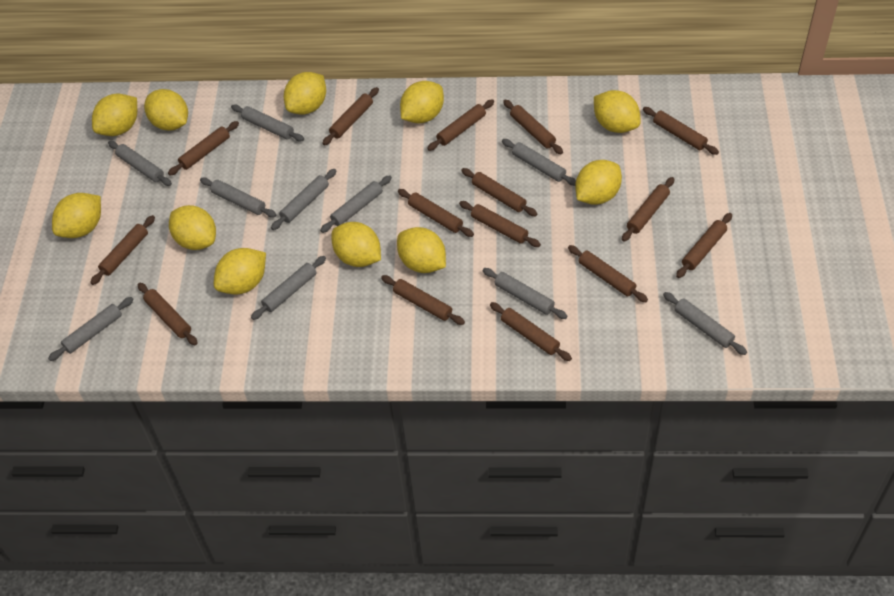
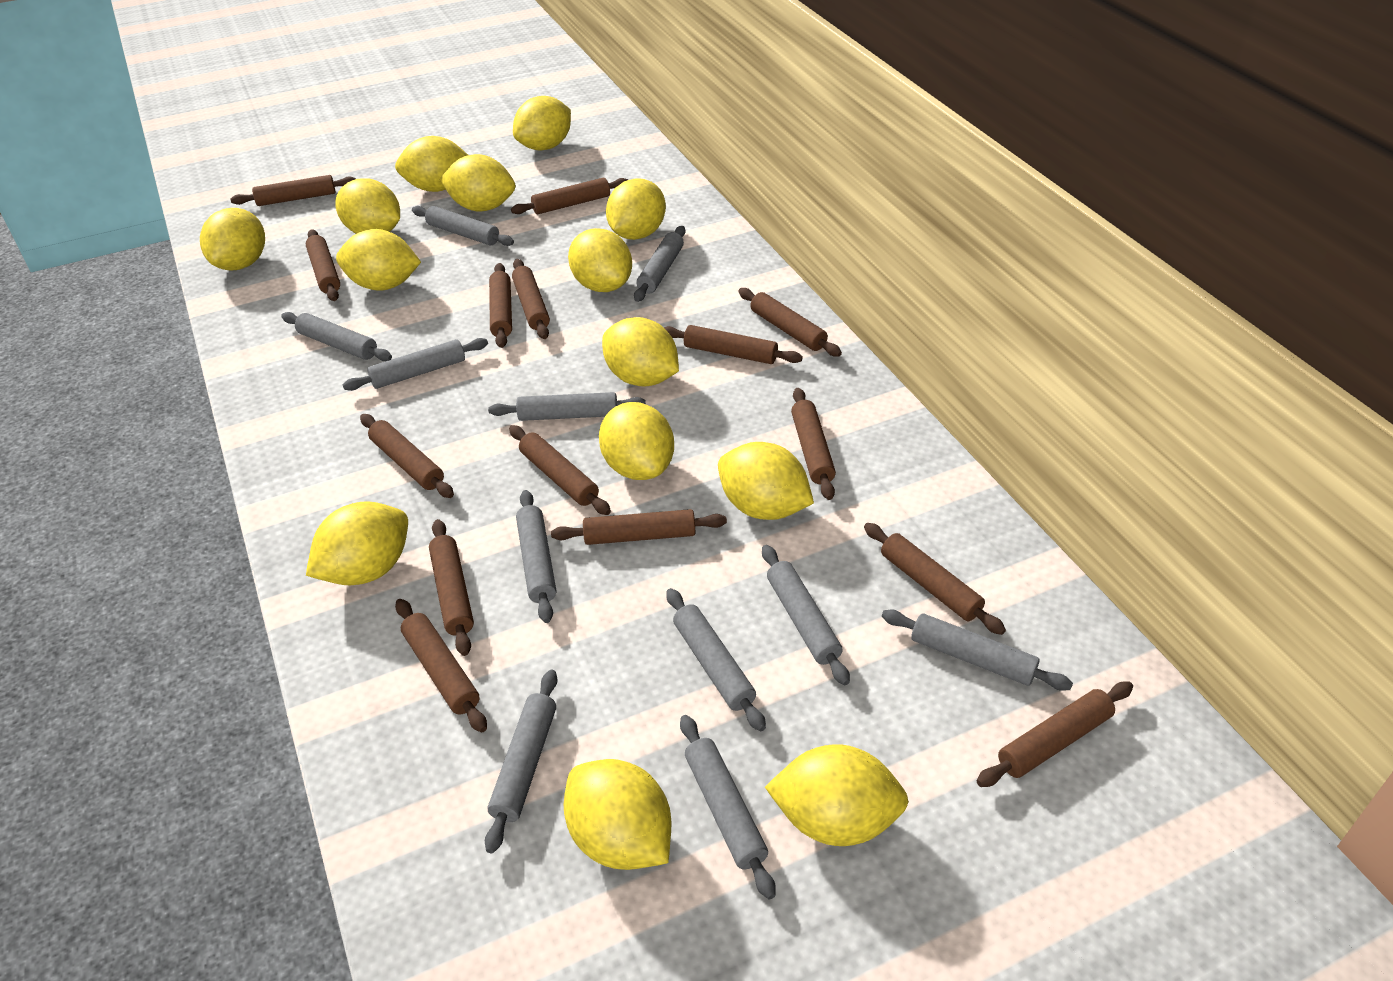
grey rolling pin: 10 -> 11
yellow lemon: 11 -> 14

